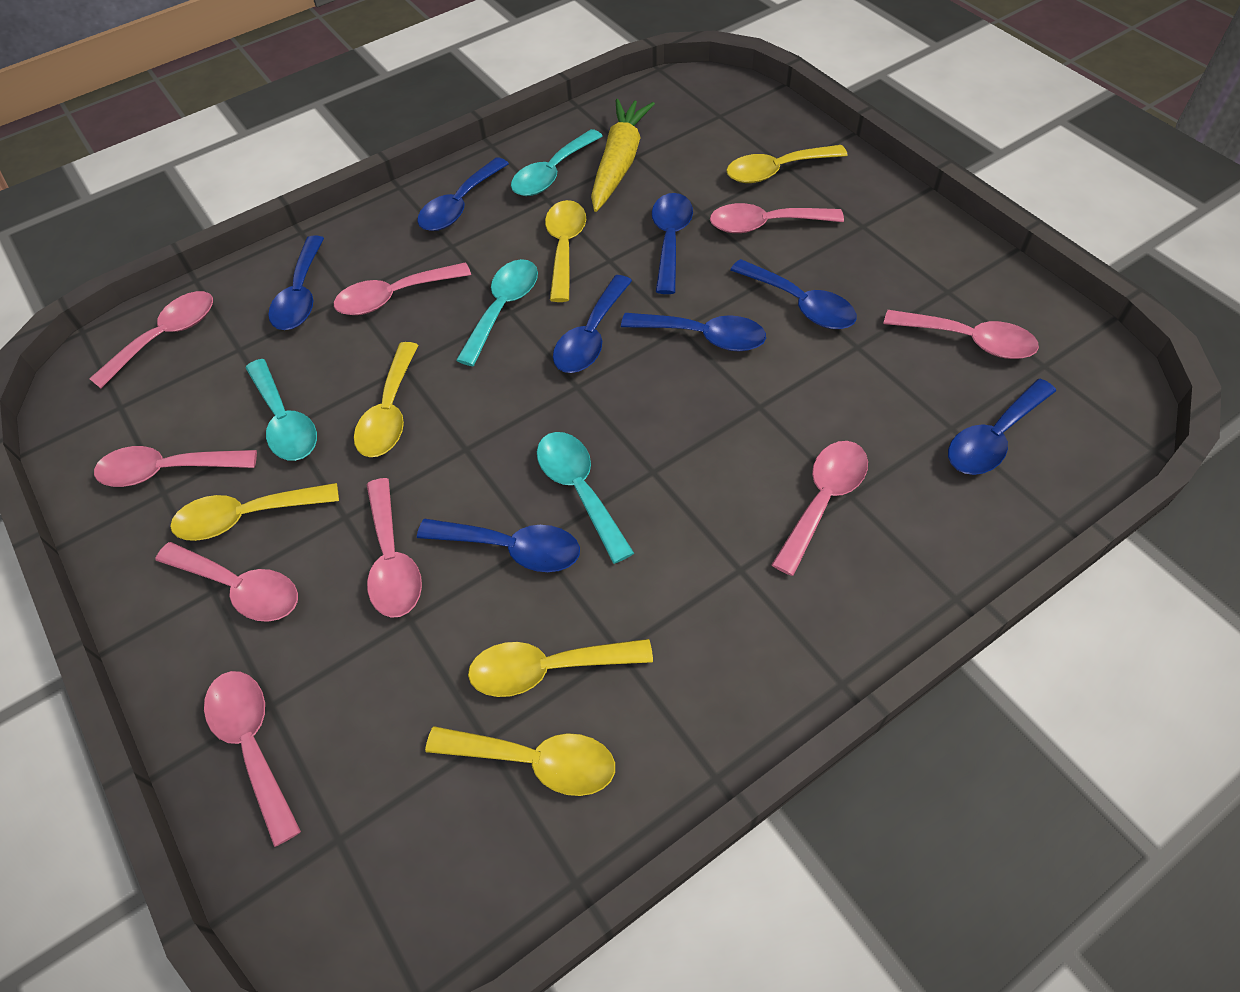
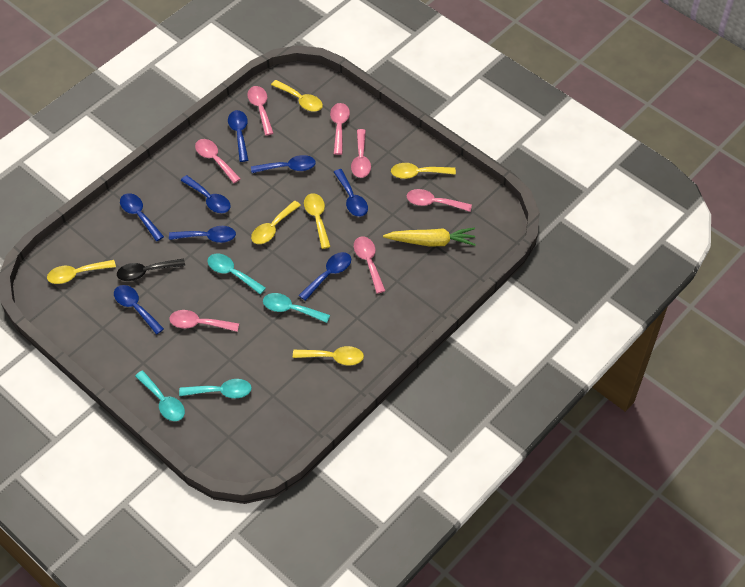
black spoon: 0 -> 1
pink spoon: 9 -> 7

